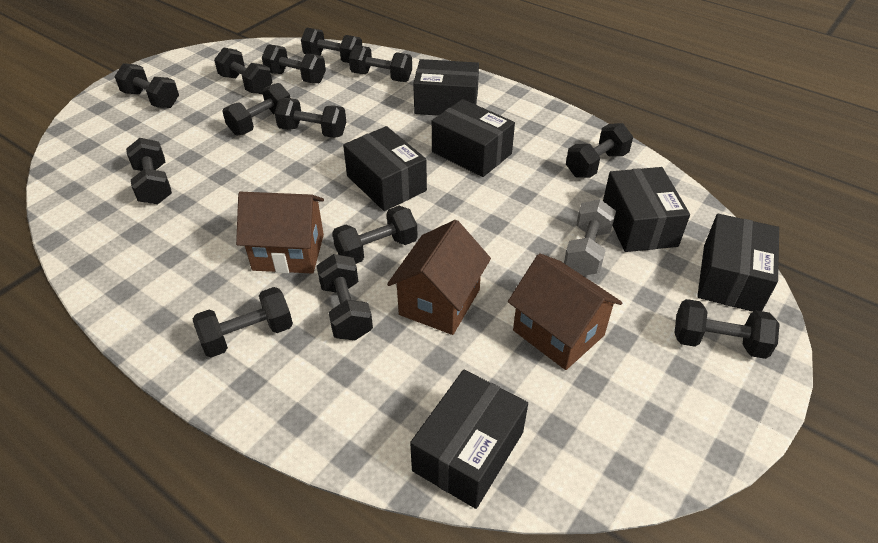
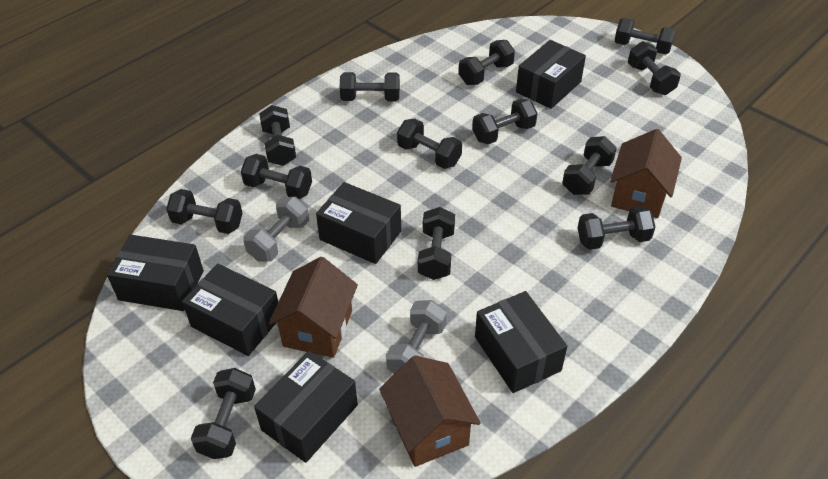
grey dumbbell: 1 -> 2

